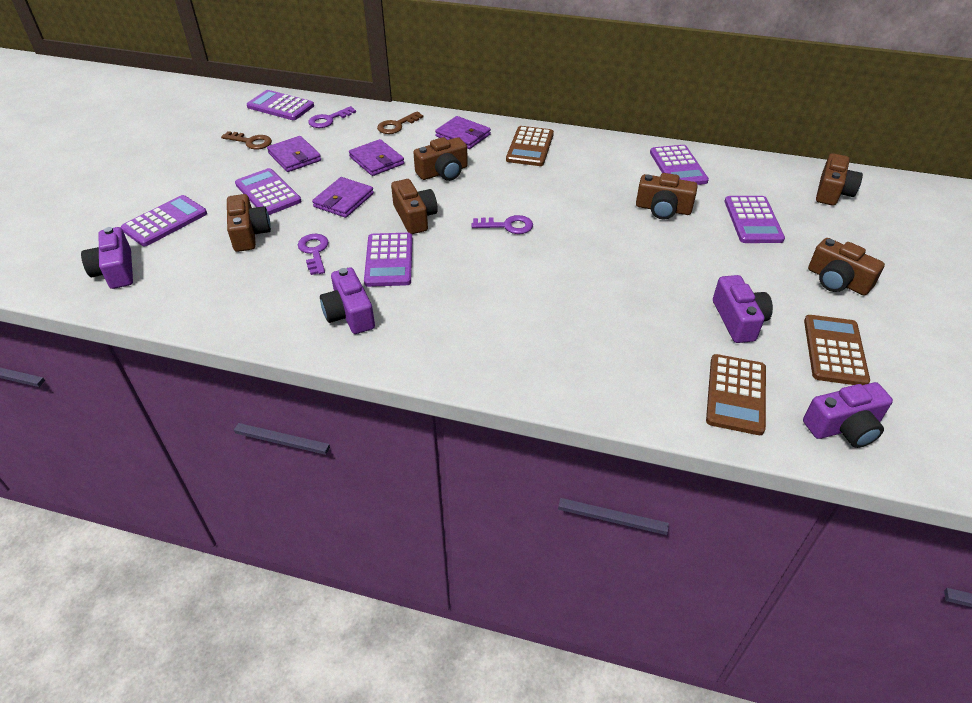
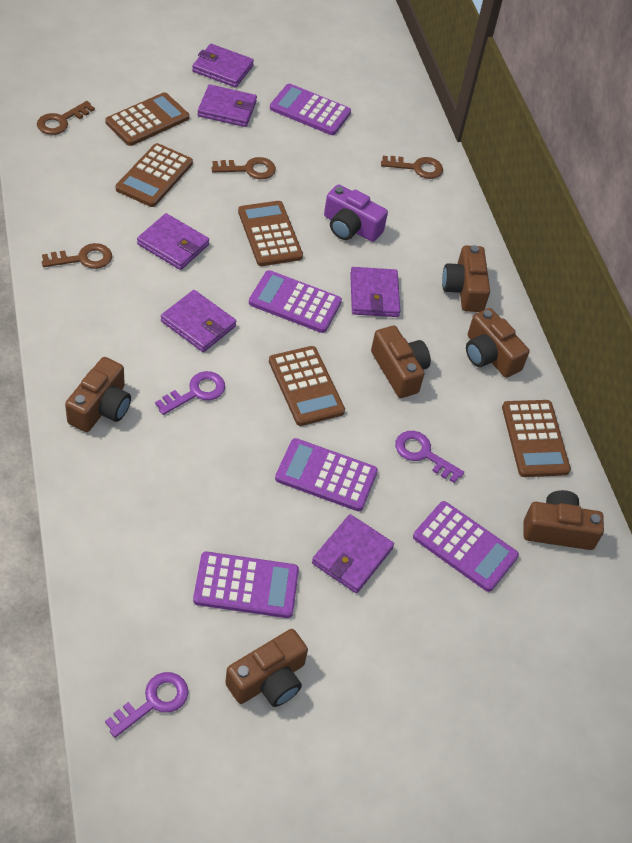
brown calculator: 3 -> 5
brown key: 2 -> 4
purple calculator: 6 -> 5
purple camera: 4 -> 1
purple wallet: 4 -> 6

